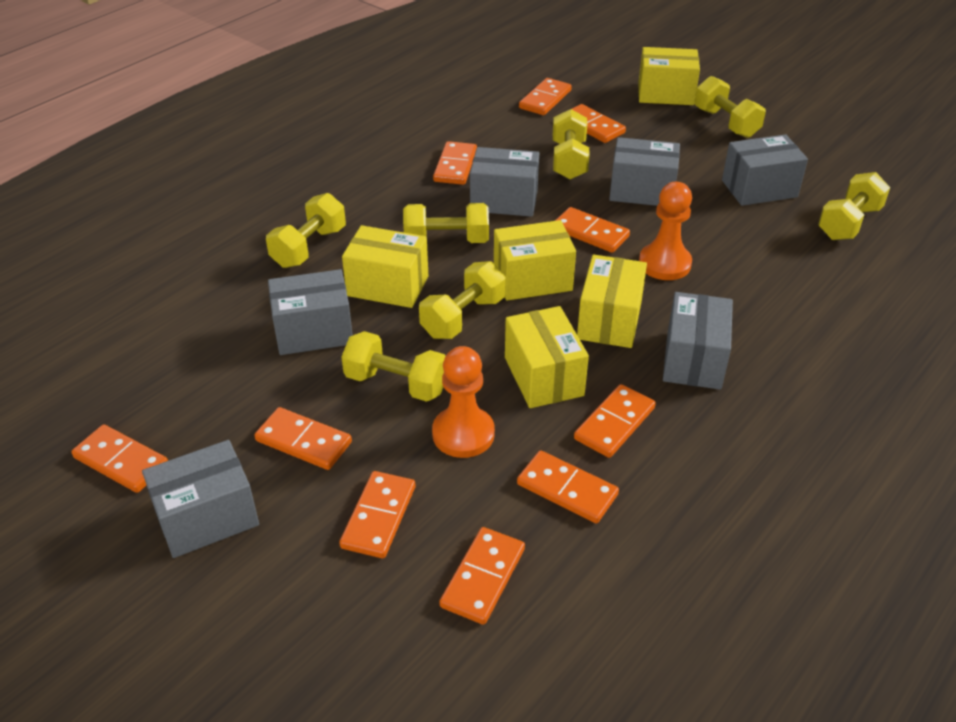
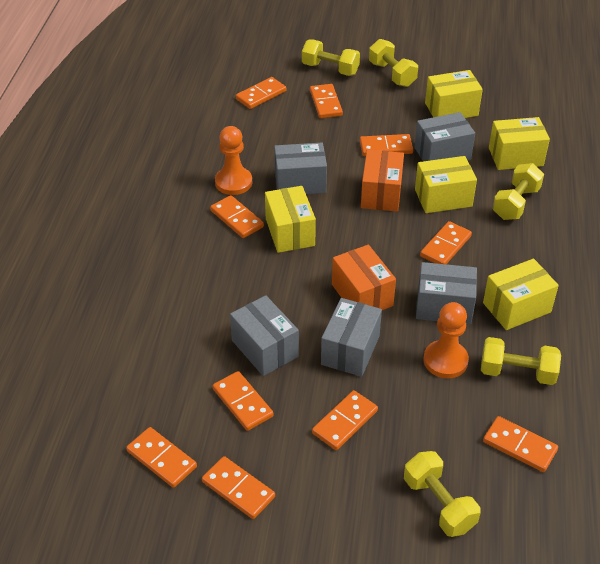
grey box: 6 -> 5
orange box: 0 -> 2
yellow dumbbell: 7 -> 5

